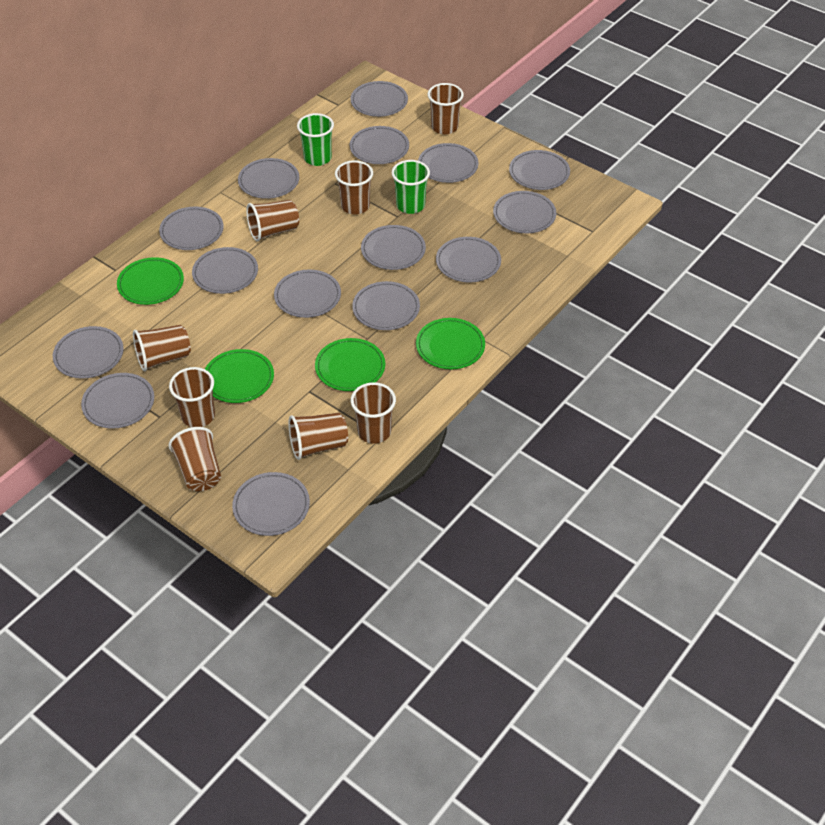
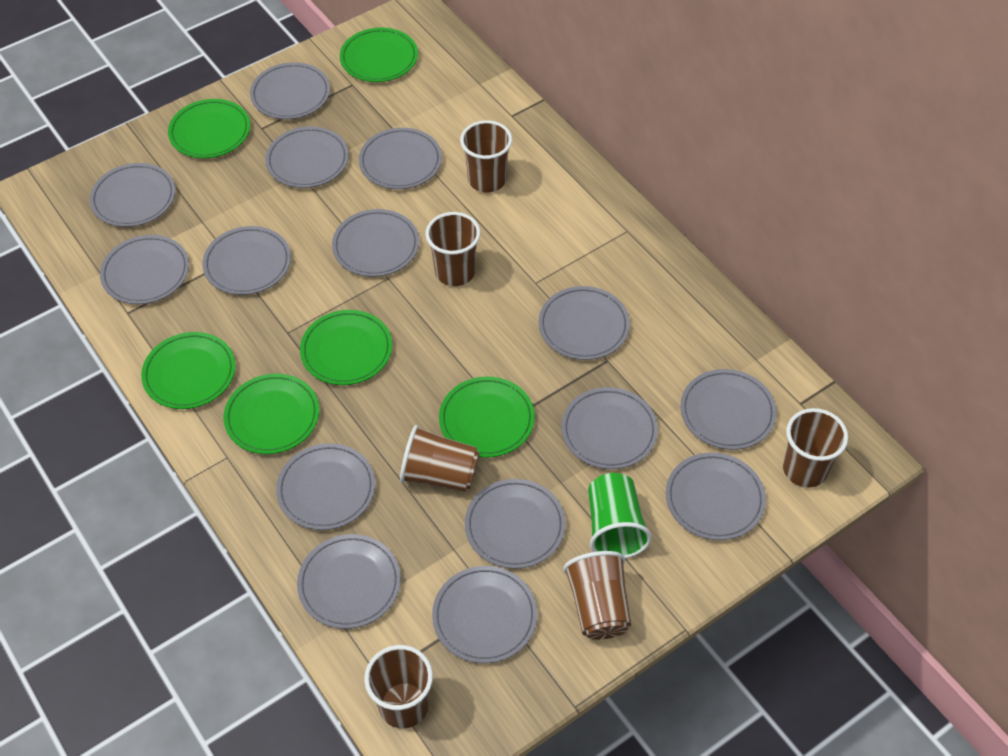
brown cup: 8 -> 6
green cup: 2 -> 1
green plate: 4 -> 6

